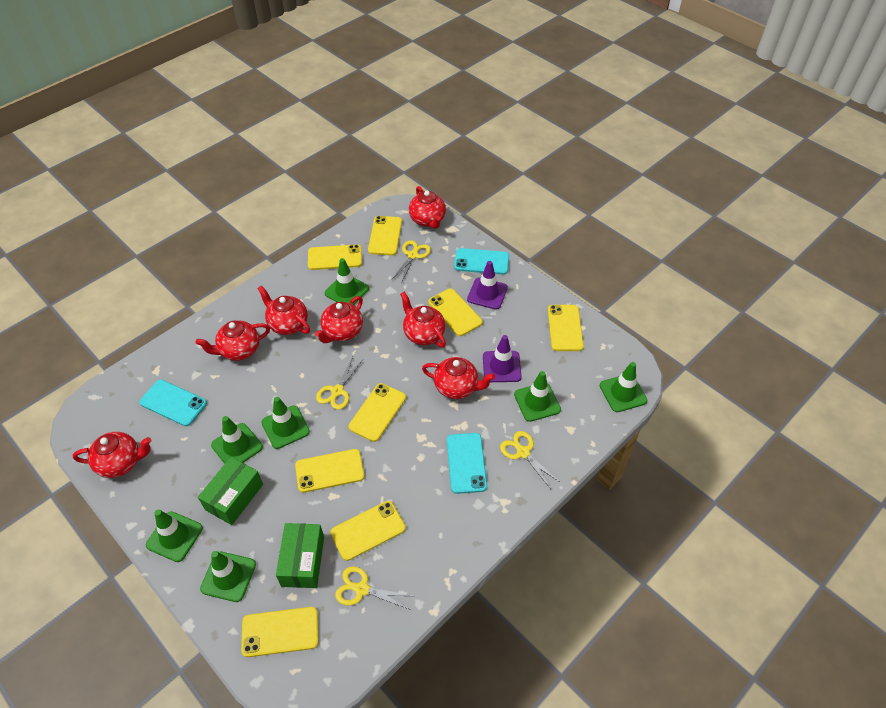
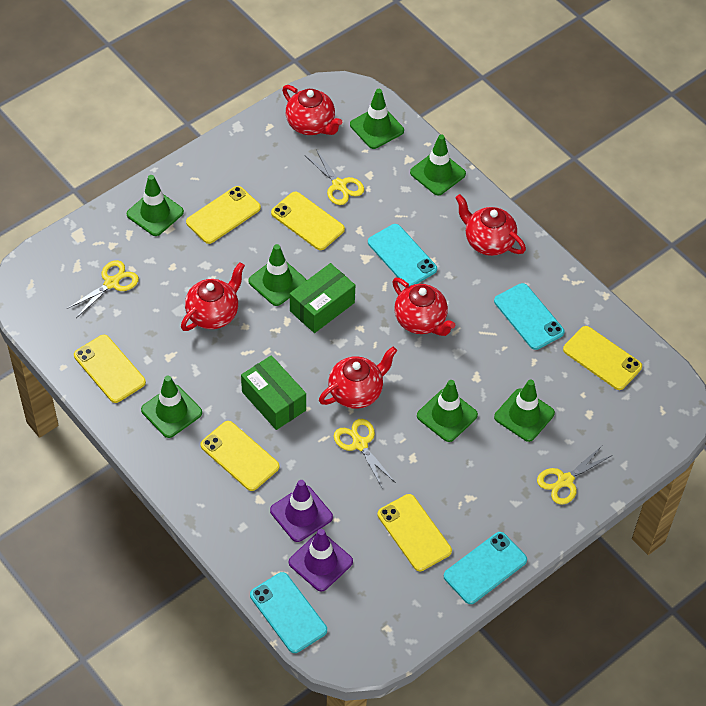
red teapot: 7 -> 5
turquoise phone: 3 -> 4
yellow phone: 8 -> 6

